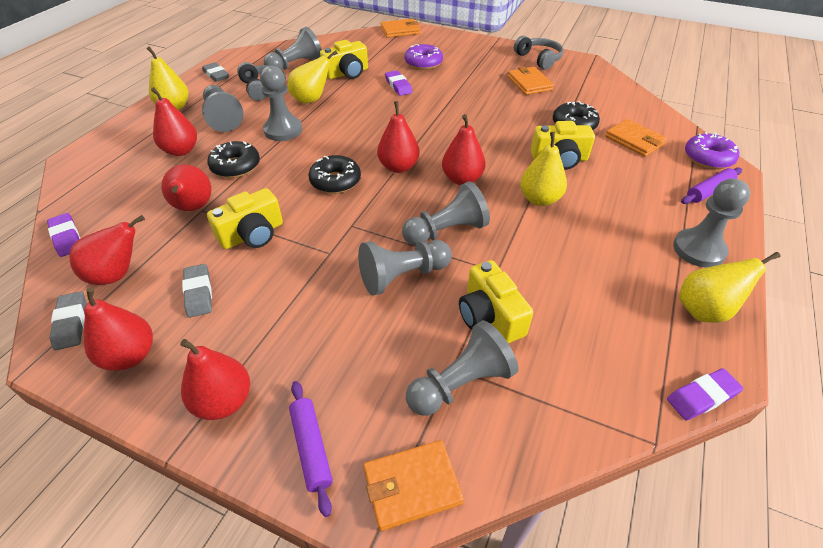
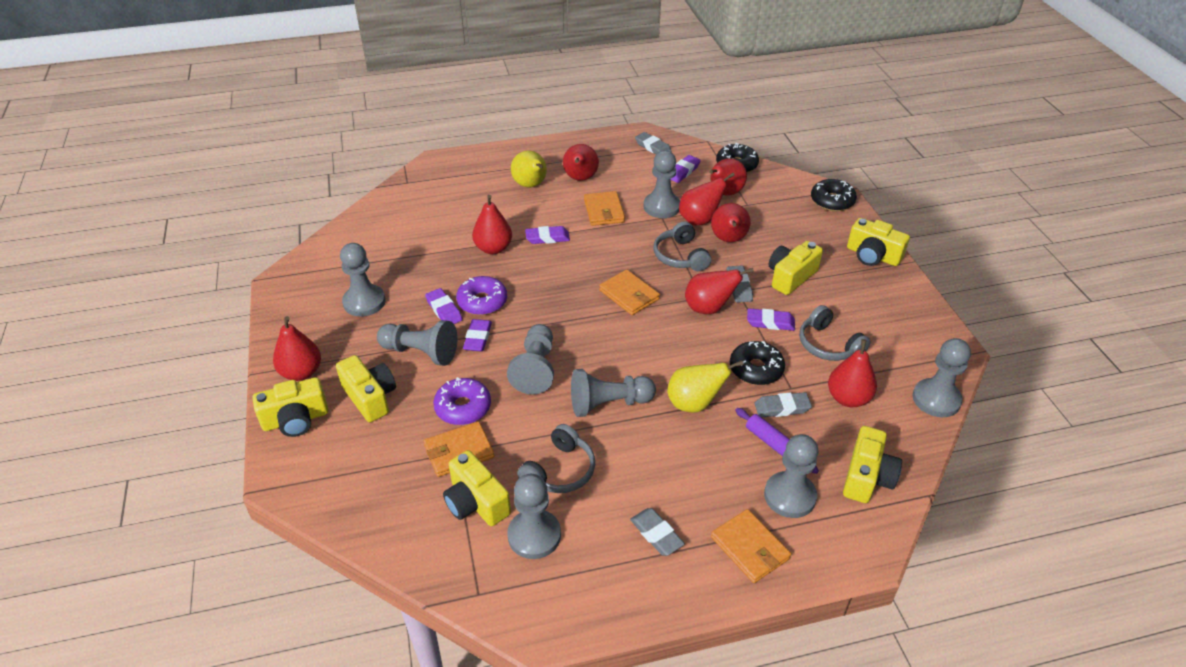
grey eraser: 3 -> 4
grey headphones: 2 -> 3
grey pawn: 7 -> 8
purple eraser: 3 -> 5
purple rolling pin: 2 -> 1
red pear: 7 -> 8
yellow camera: 4 -> 6
yellow pear: 4 -> 2

